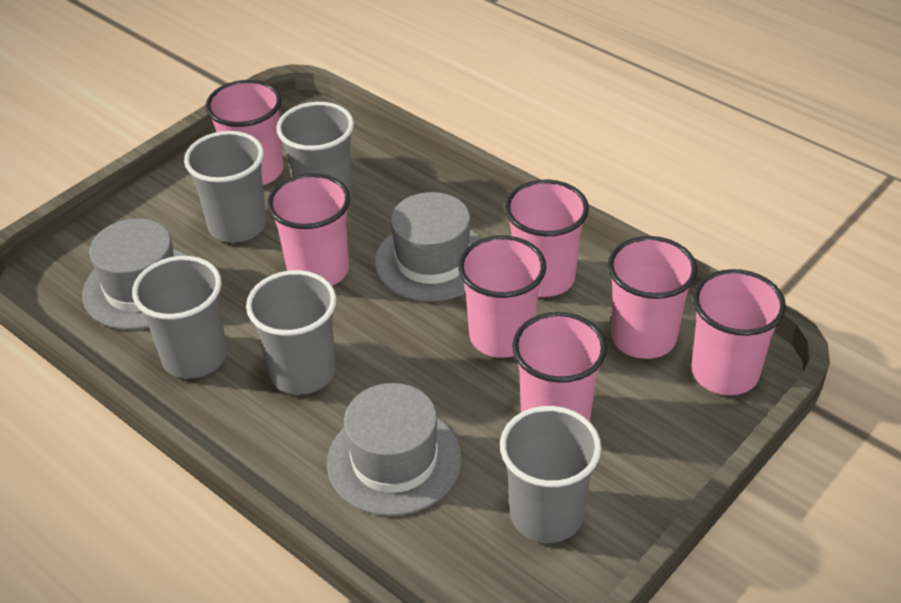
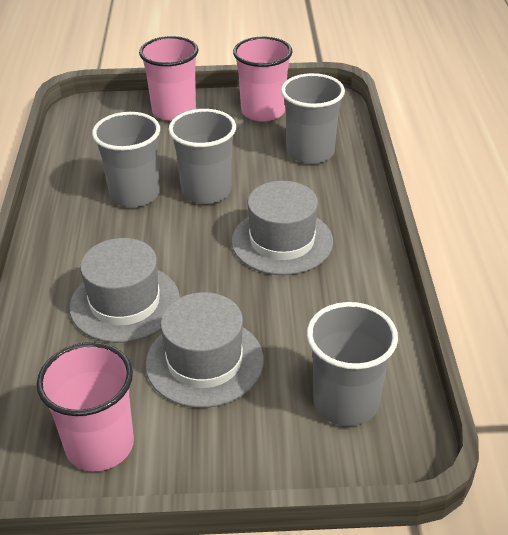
grey cup: 5 -> 4
pink cup: 7 -> 3

